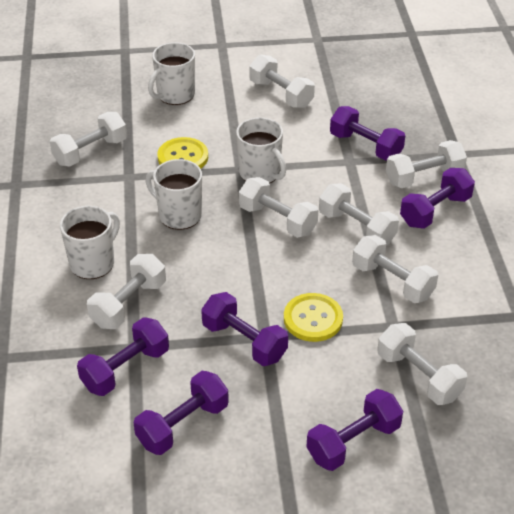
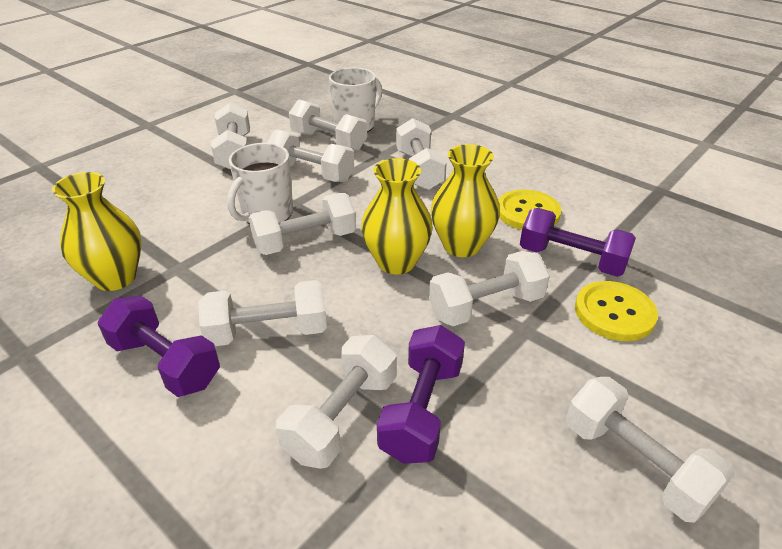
purple dumbbell: 6 -> 3
white dumbbell: 8 -> 9
white mug: 4 -> 2
yellow vase: 0 -> 3

